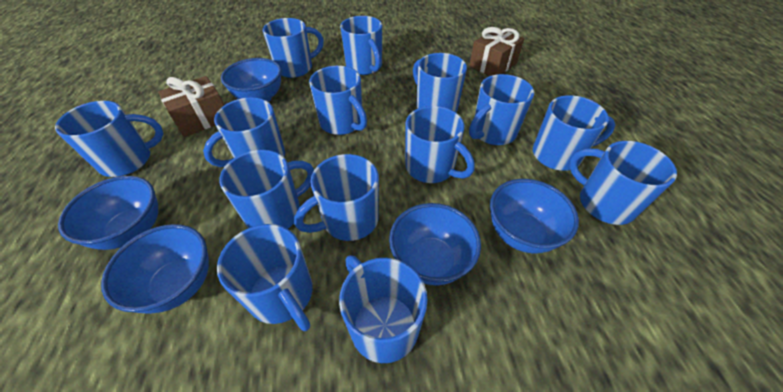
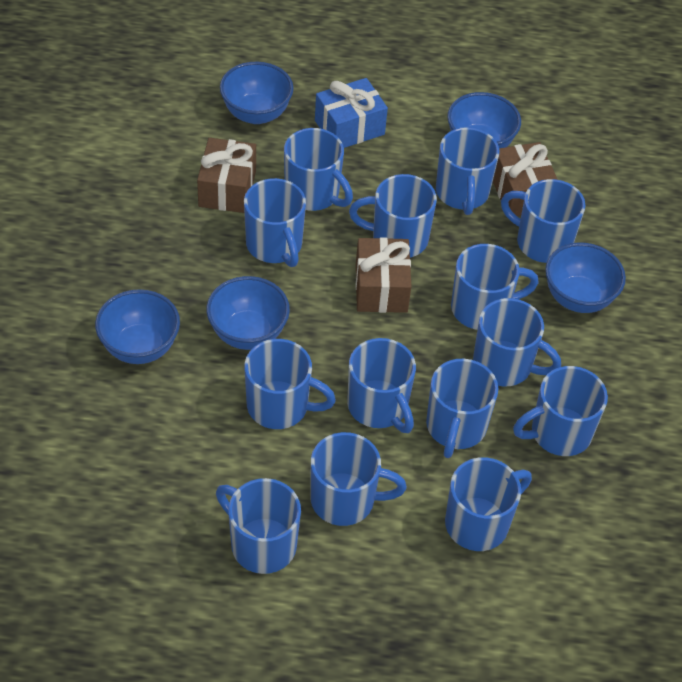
blue gift: 0 -> 1
brown gift: 2 -> 3

